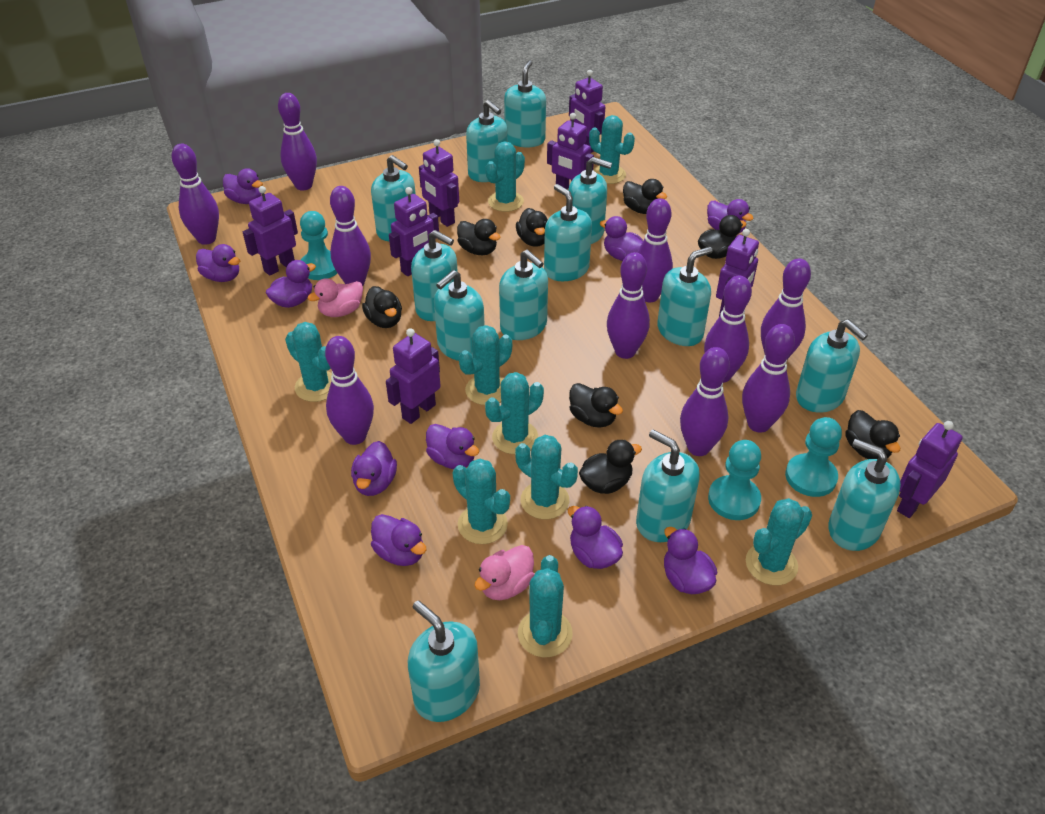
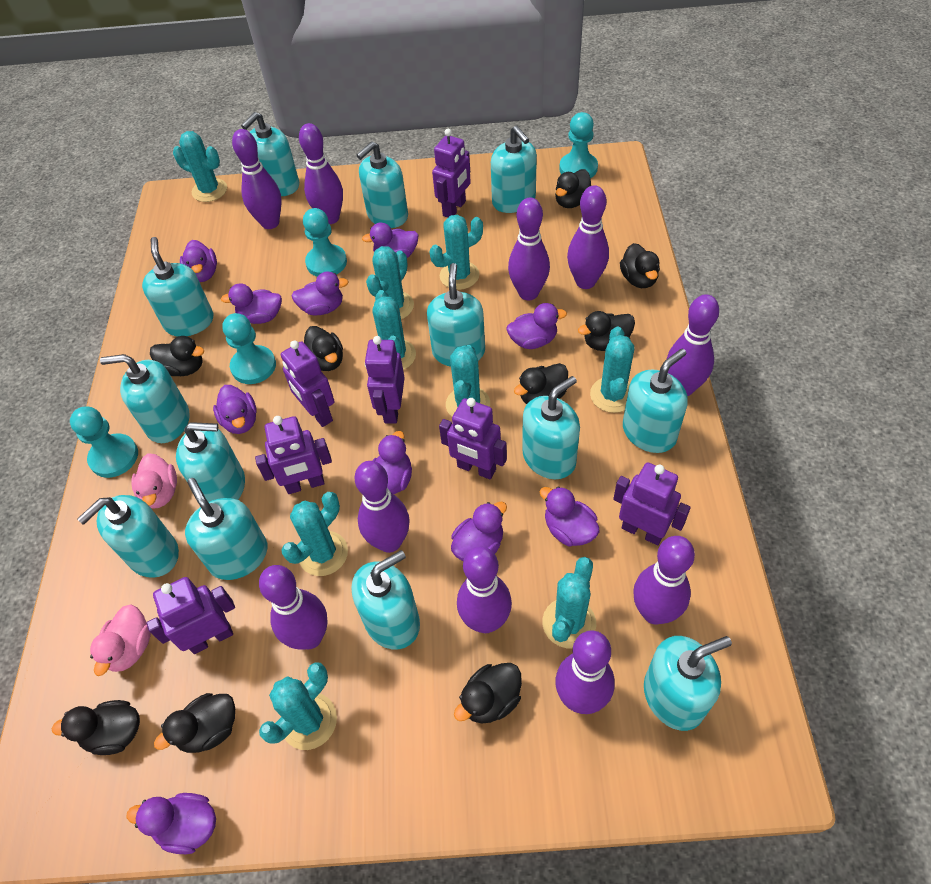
black duck: 8 -> 9
purple robot: 8 -> 7
turquoise pawn: 3 -> 4

